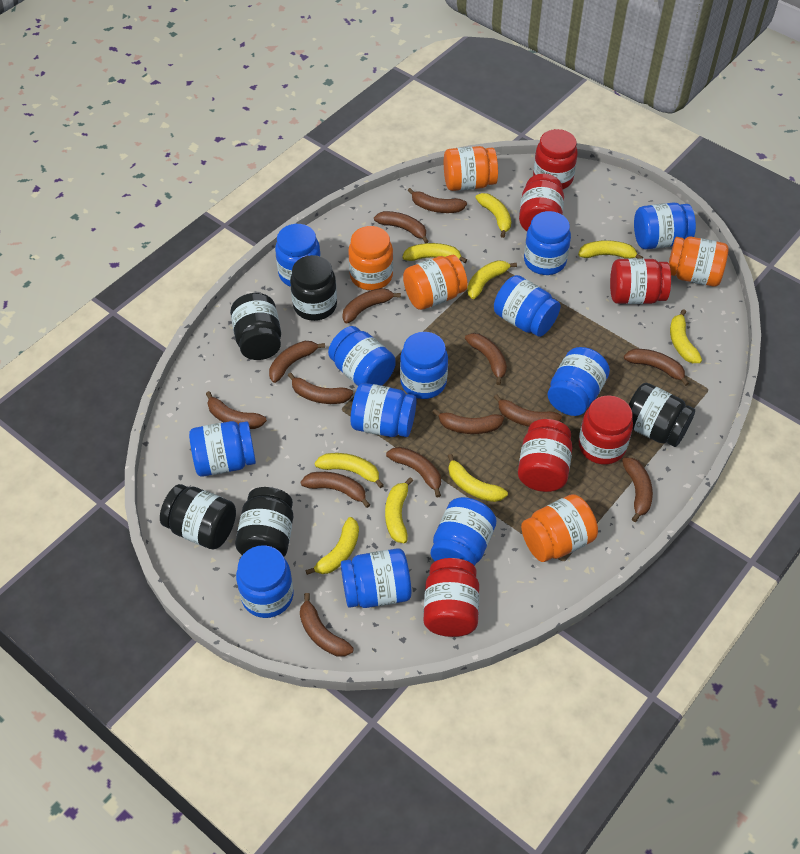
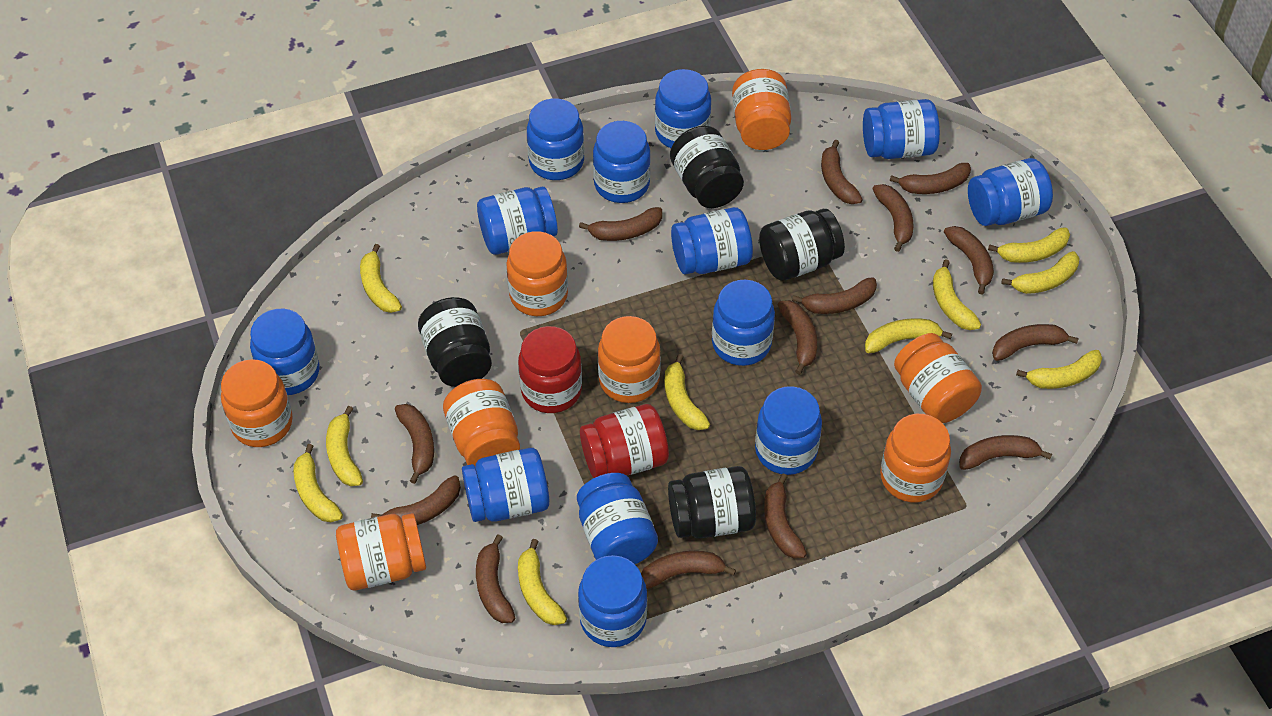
black jar: 5 -> 4
blue jar: 12 -> 13
orange jar: 5 -> 8
red jar: 6 -> 2
yellow banana: 9 -> 10

